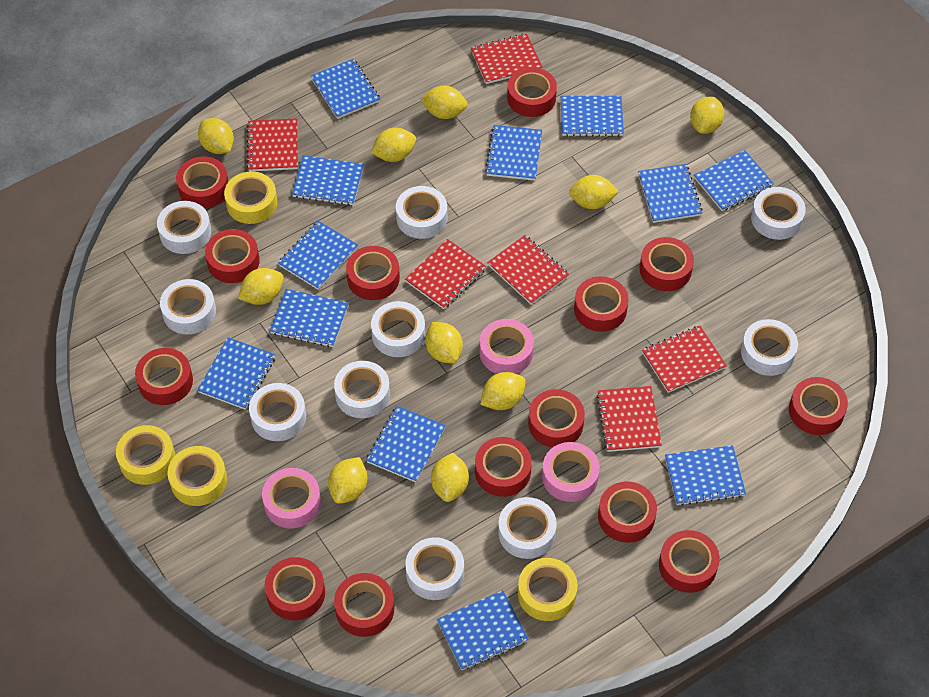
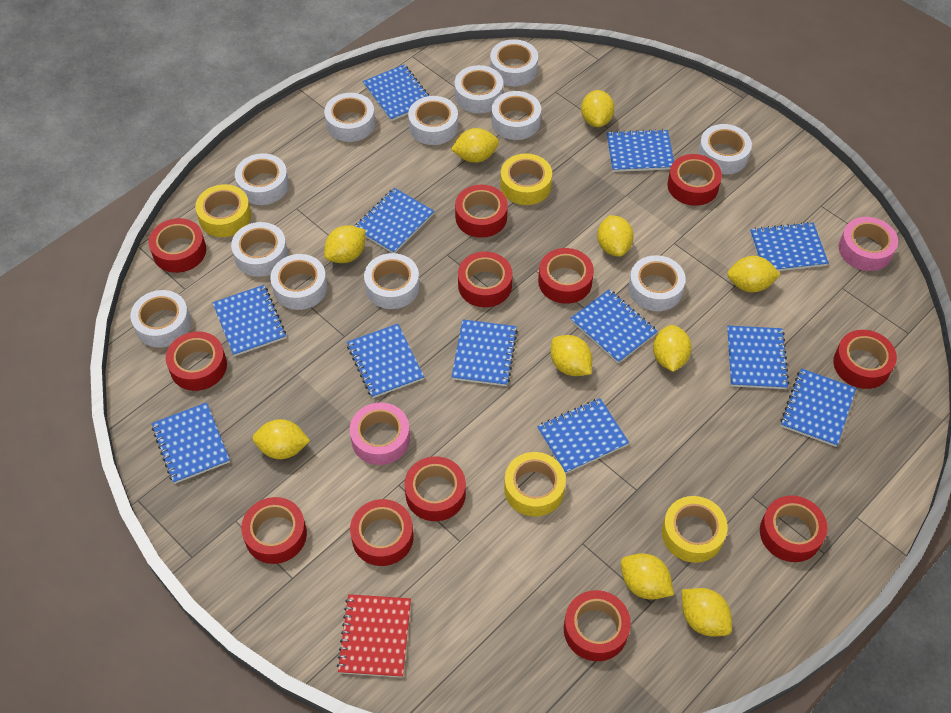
pink tape: 3 -> 2
red notebook: 6 -> 1
red tape: 14 -> 12
white tape: 10 -> 12

